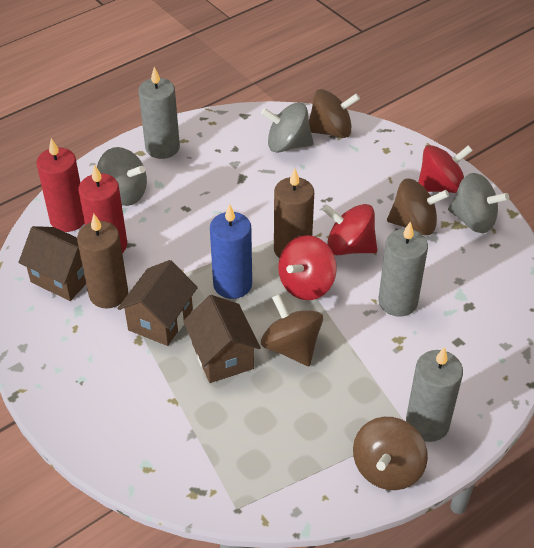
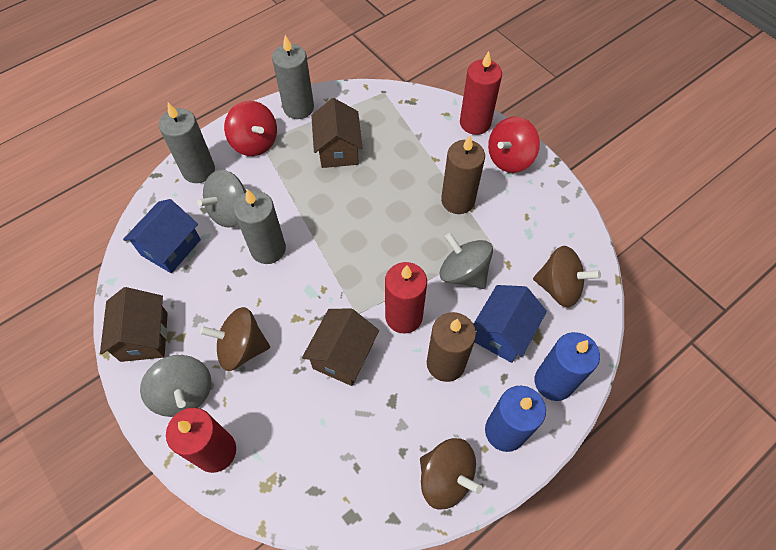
blue candle: 1 -> 2
blue house: 0 -> 2
brown spinning top: 4 -> 3
red candle: 2 -> 3
red spinning top: 3 -> 2

